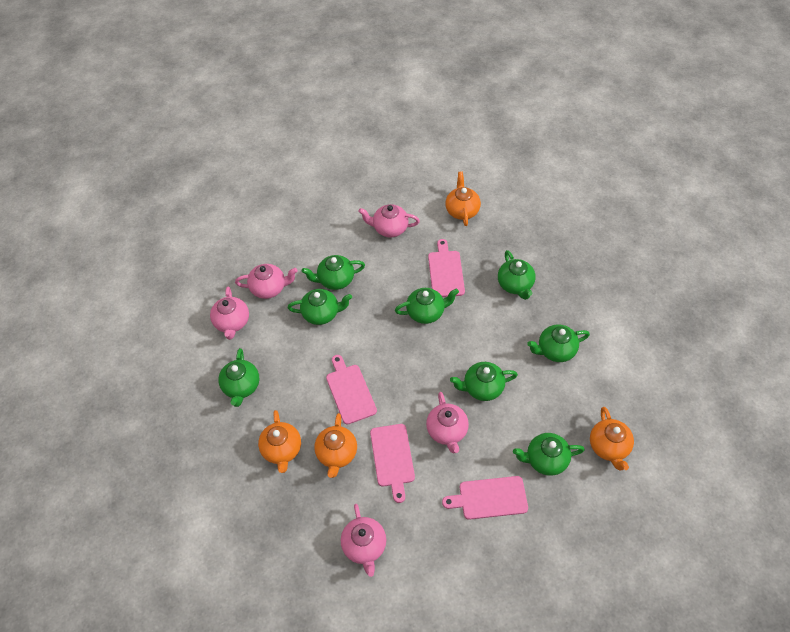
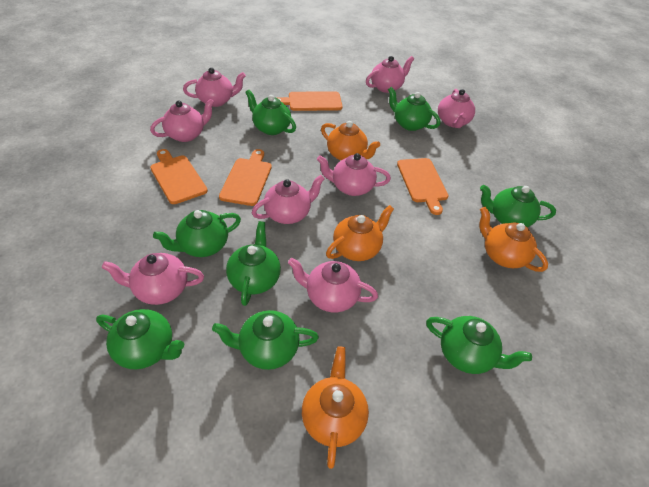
orange cutting board: 0 -> 4
pink cutting board: 4 -> 0
pink teapot: 5 -> 8

